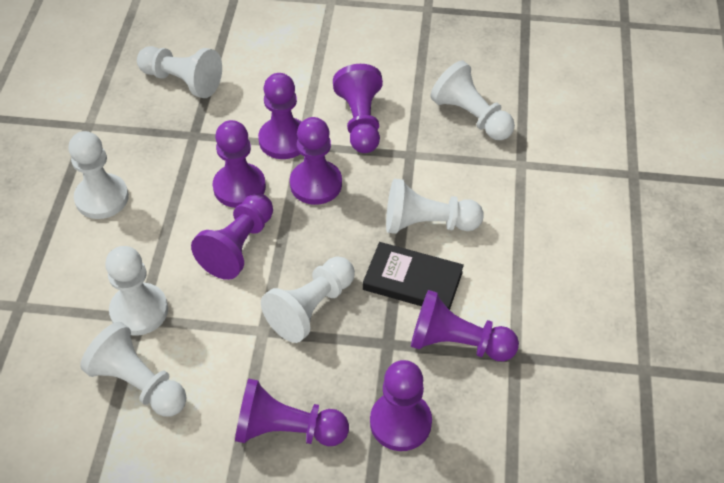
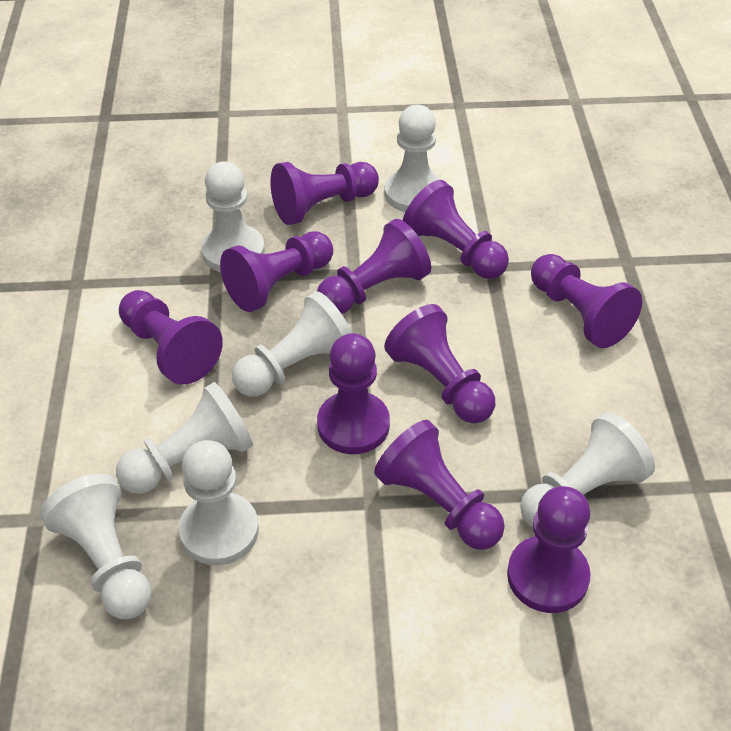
black book: 1 -> 0
purple pawn: 8 -> 10

